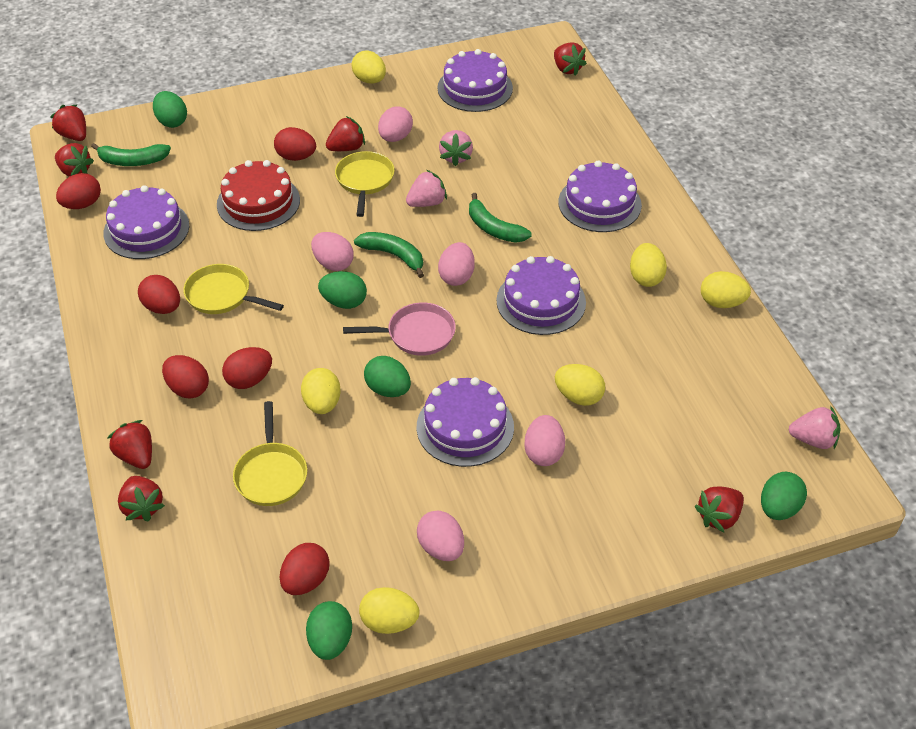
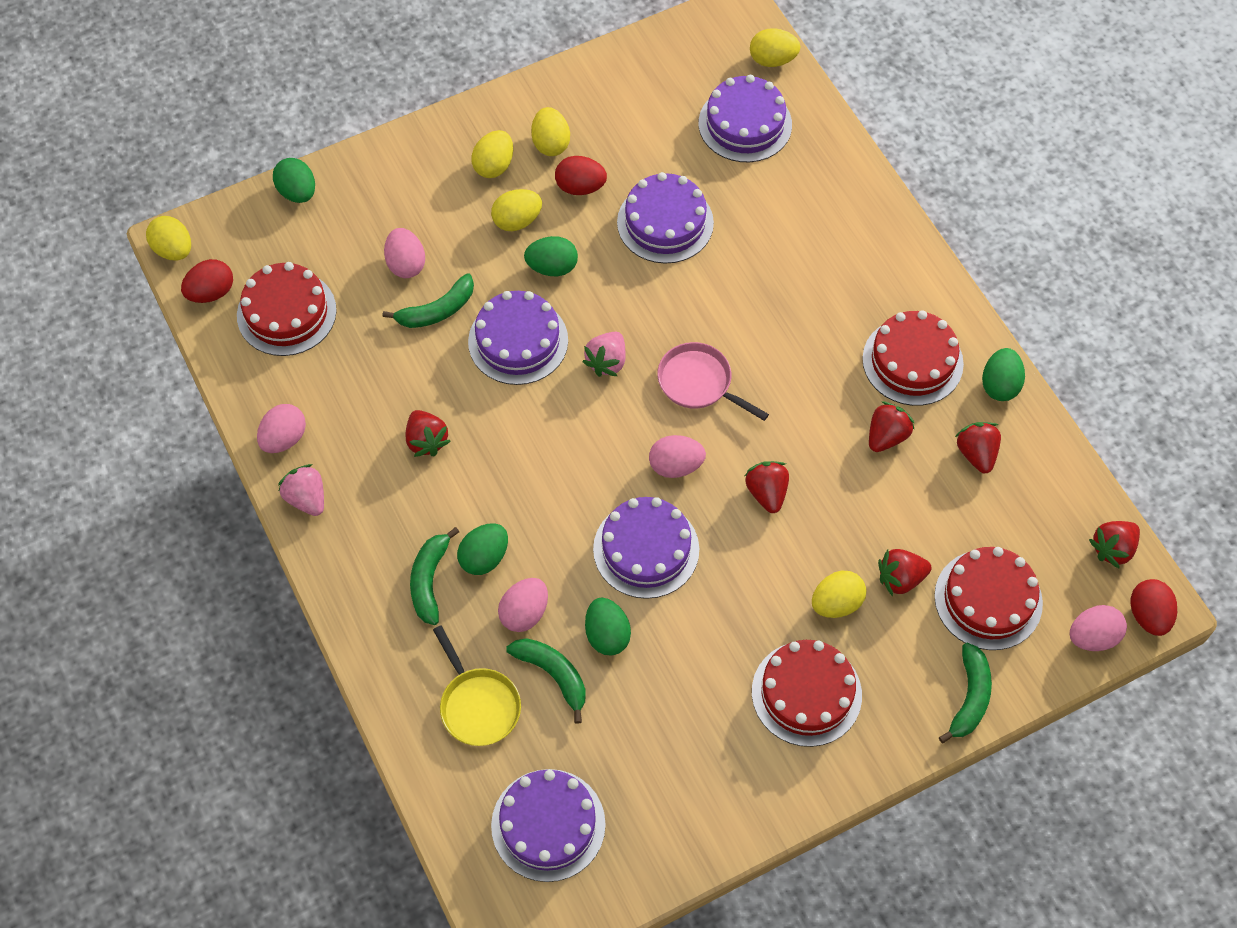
green banana: 3 -> 4
pink strawberry: 3 -> 2
red cake: 1 -> 4
red egg: 6 -> 3
red strawberry: 7 -> 6
yellow pan: 3 -> 1

